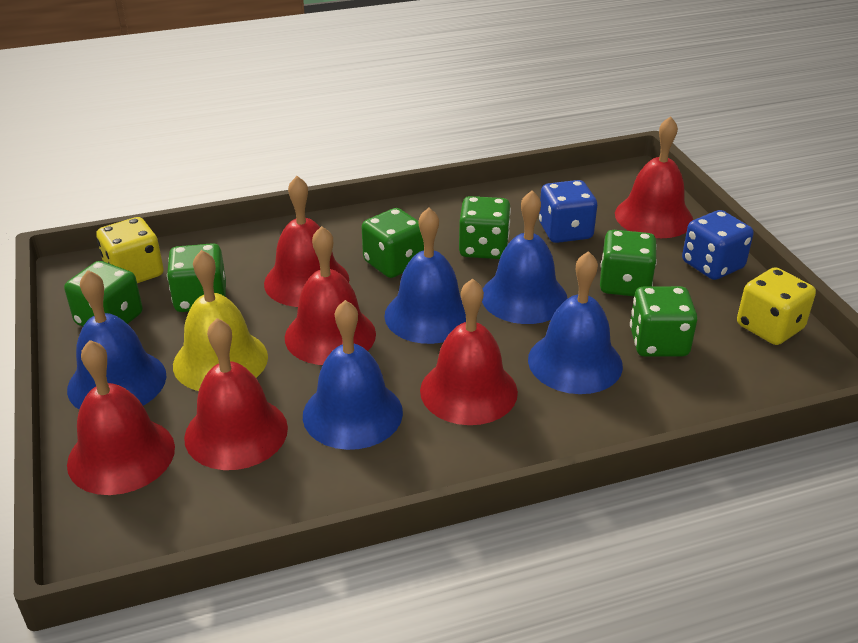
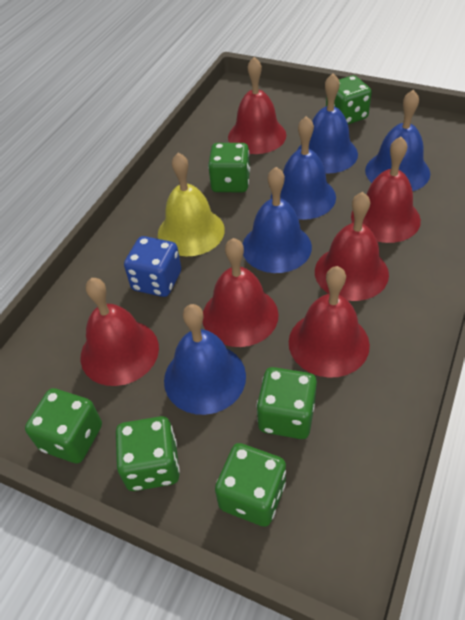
blue dice: 2 -> 1
yellow dice: 2 -> 0

